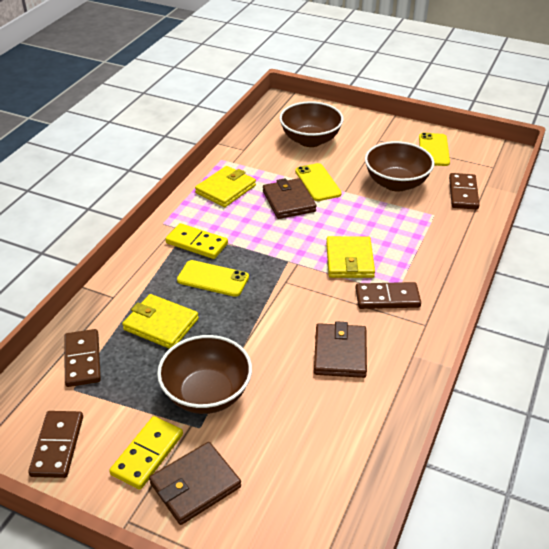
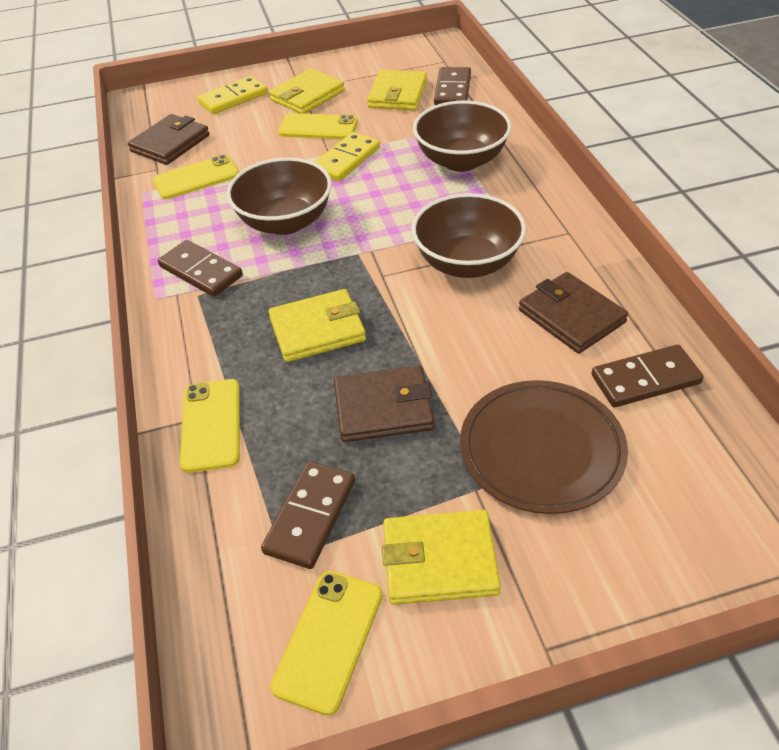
brown plate: 0 -> 1
yellow phone: 3 -> 4
yellow wallet: 3 -> 4

